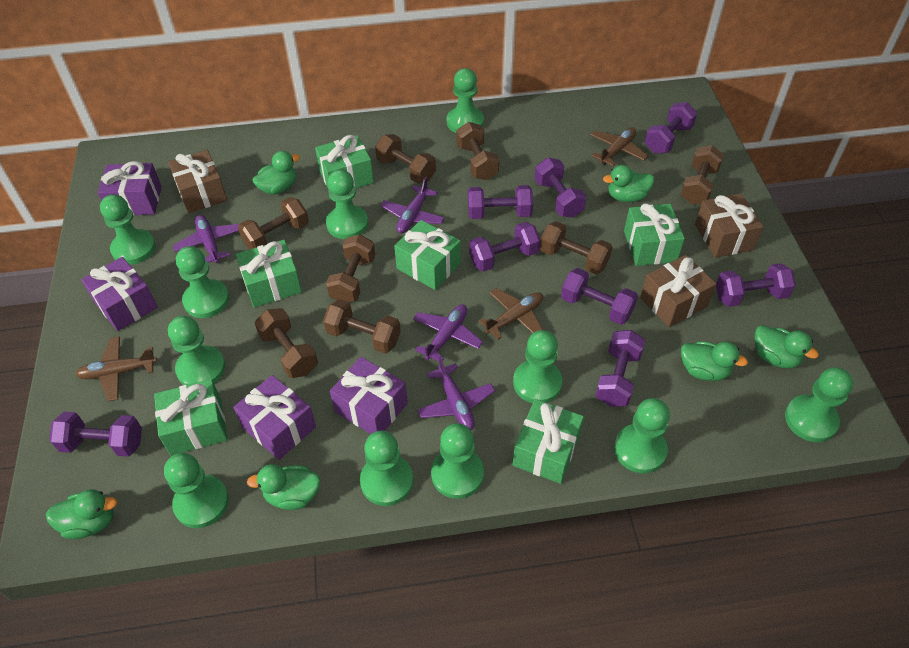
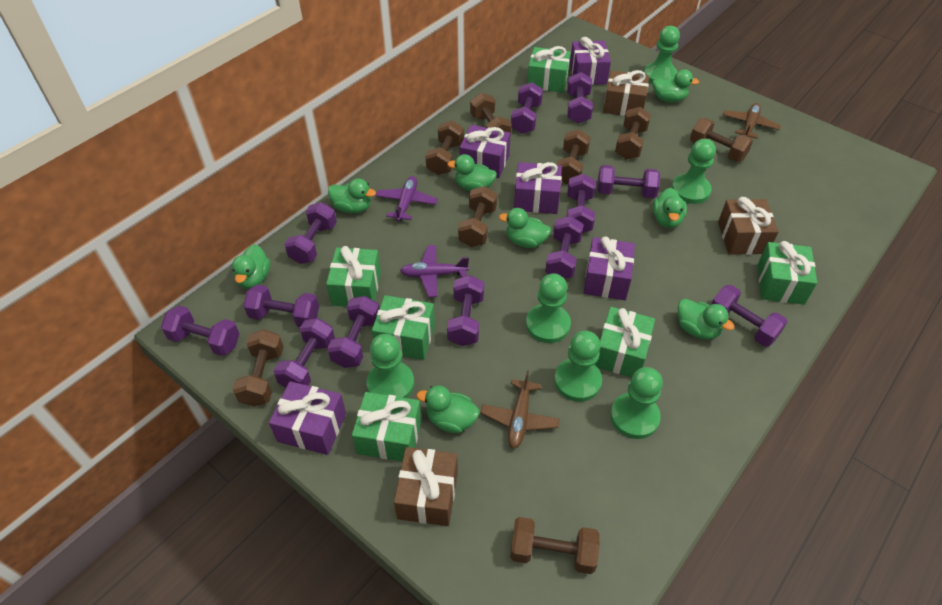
brown plane: 3 -> 2
green duck: 6 -> 8
green pawn: 11 -> 6
purple dumbbell: 8 -> 12
purple gift: 4 -> 5
purple plane: 4 -> 2

